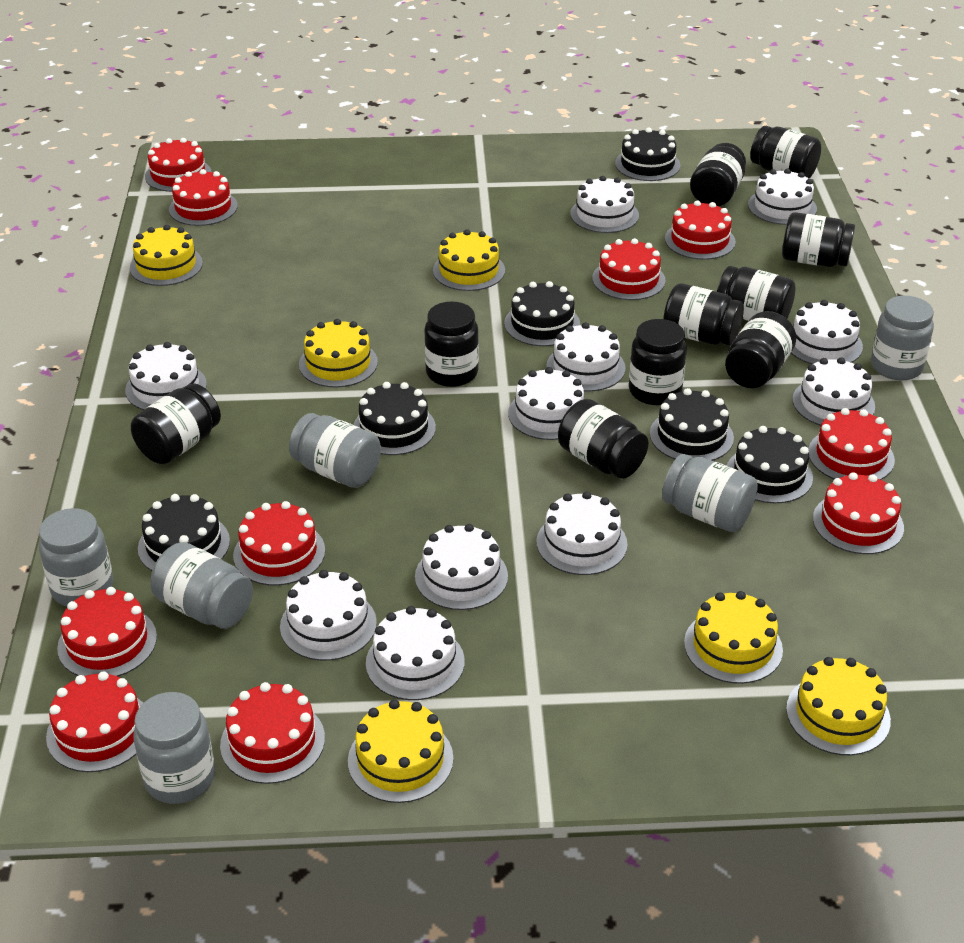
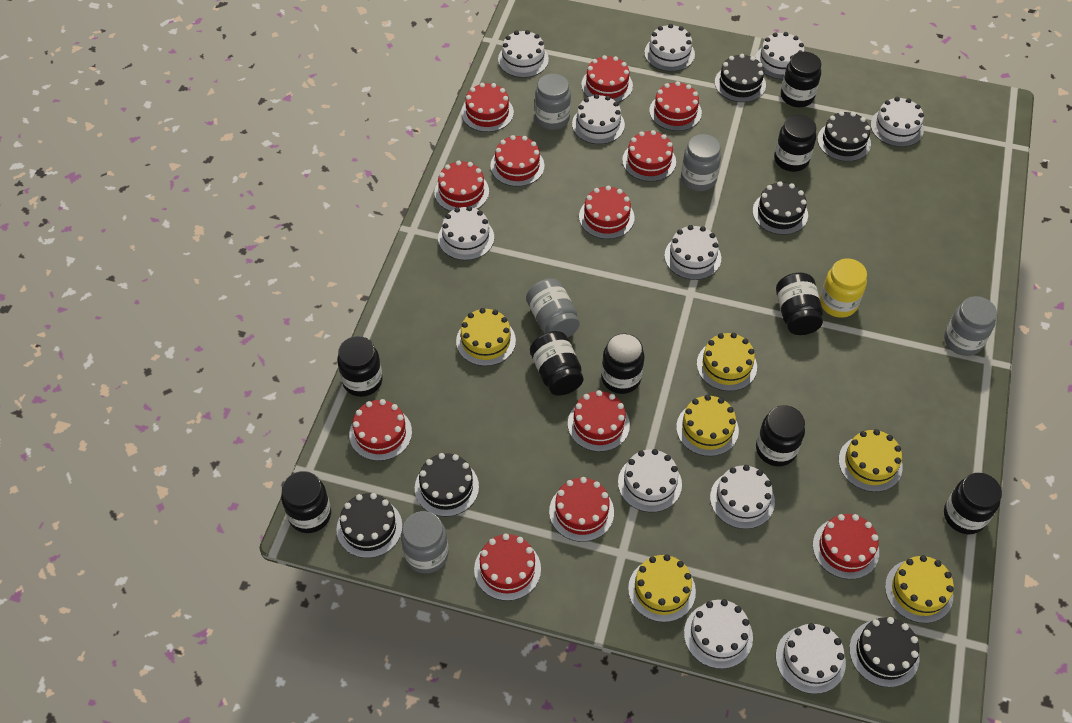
black jar: 10 -> 9
grey jar: 6 -> 5
red cake: 10 -> 12
yellow jar: 0 -> 1

